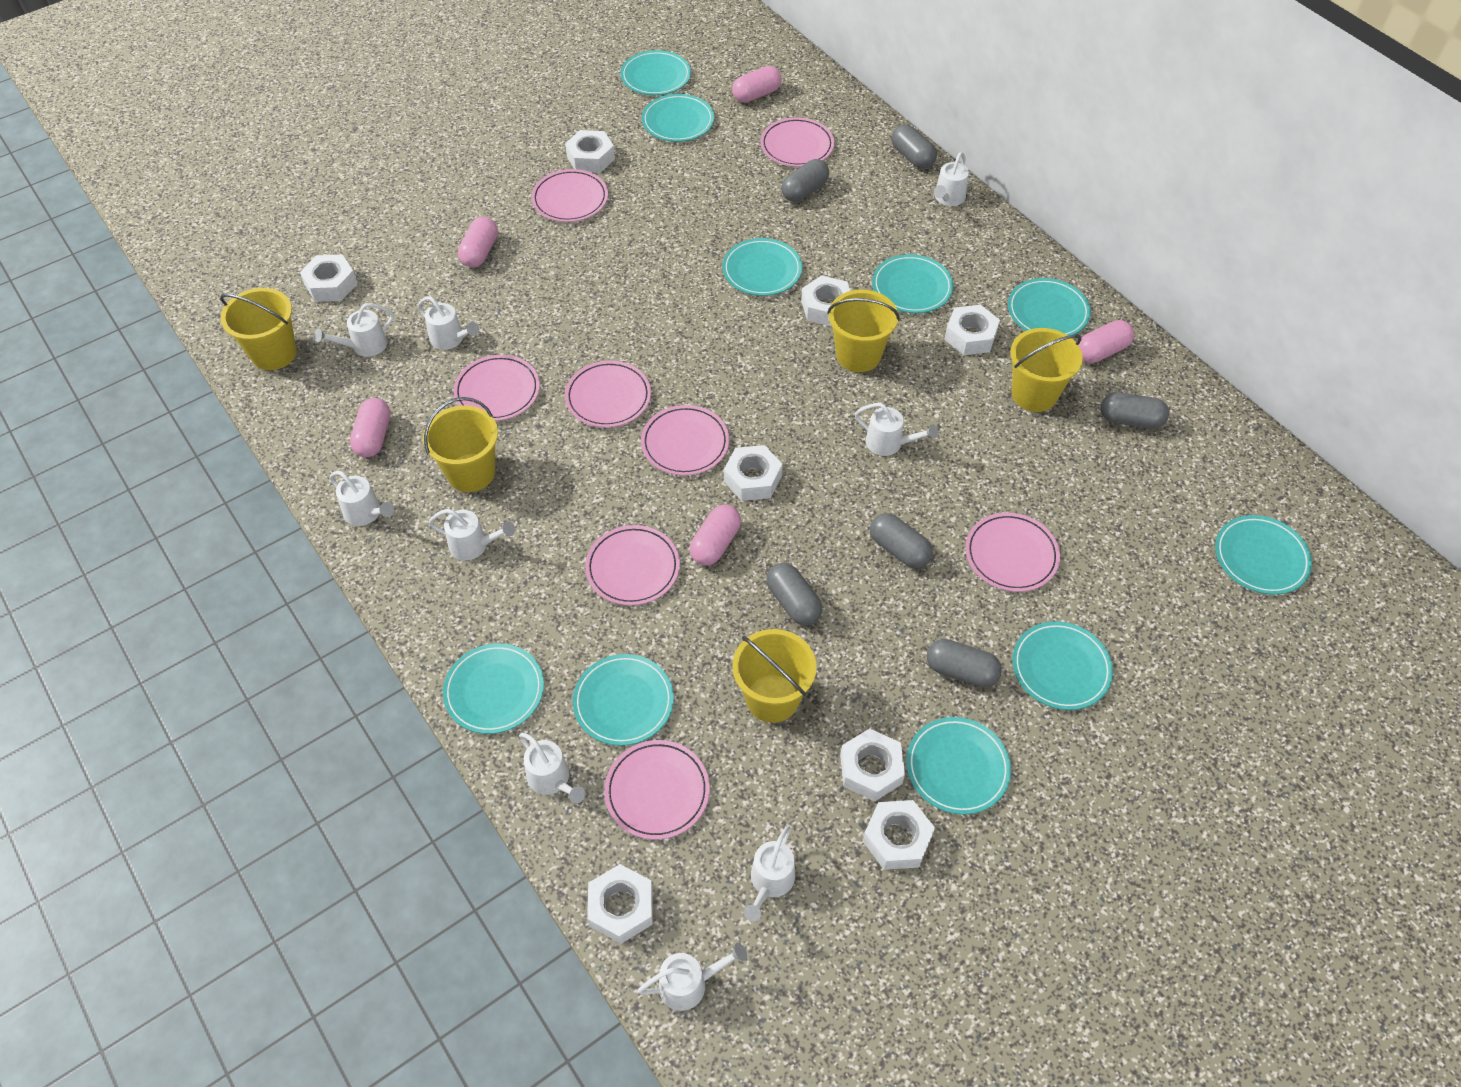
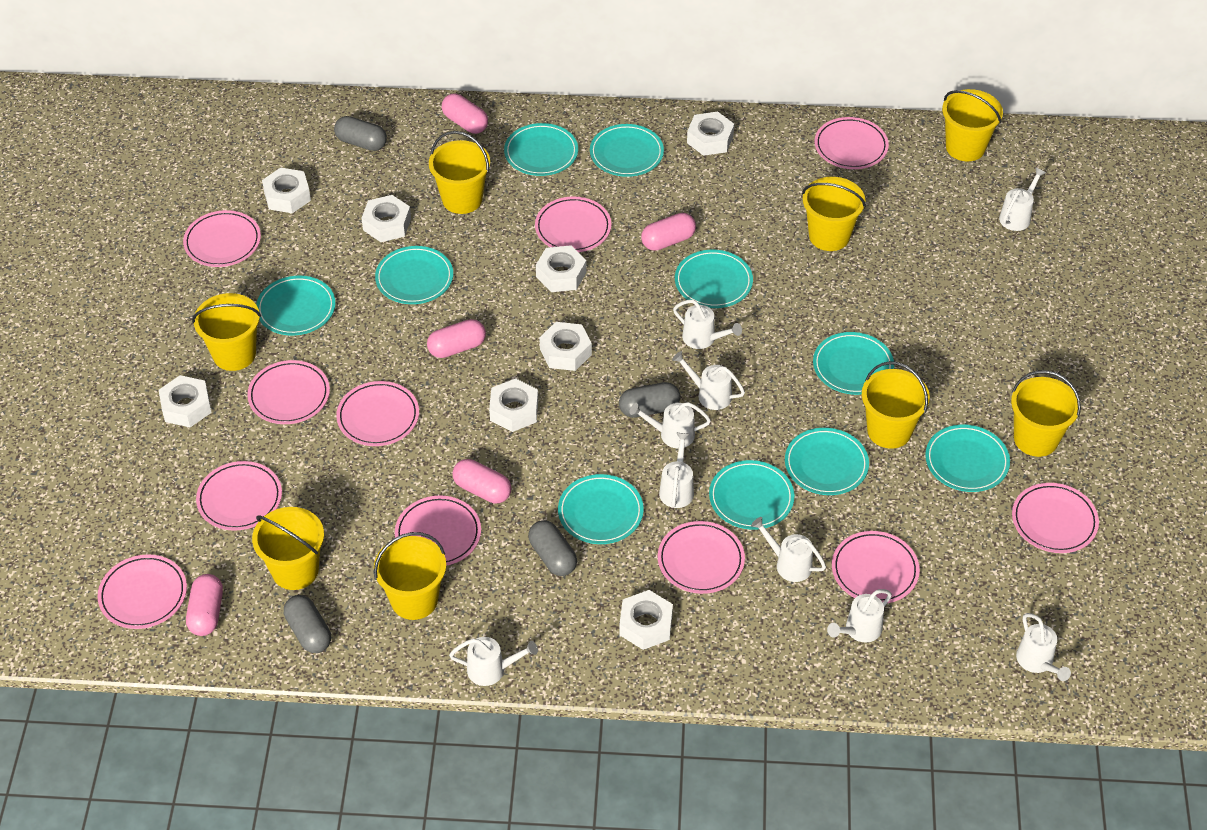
grey capsule: 6 -> 4
pink plate: 8 -> 11
yellow bucket: 5 -> 8

